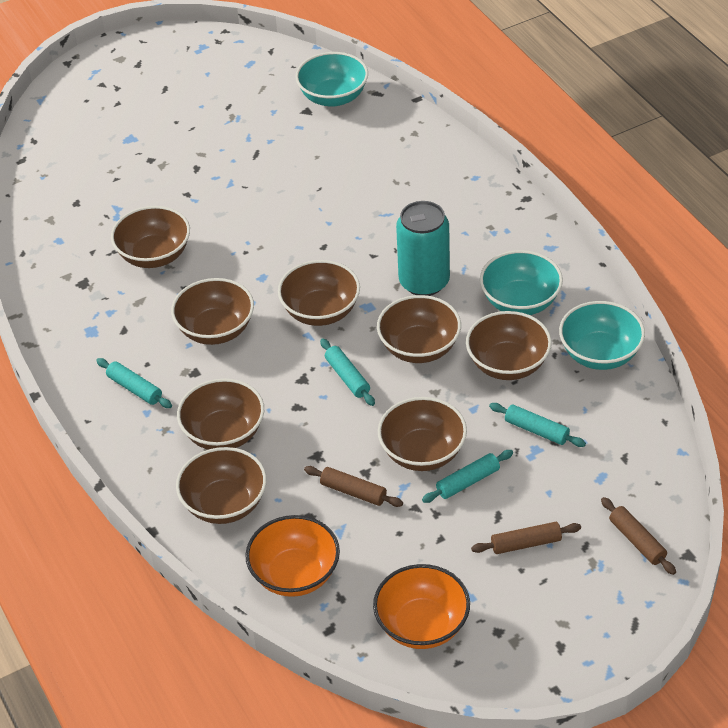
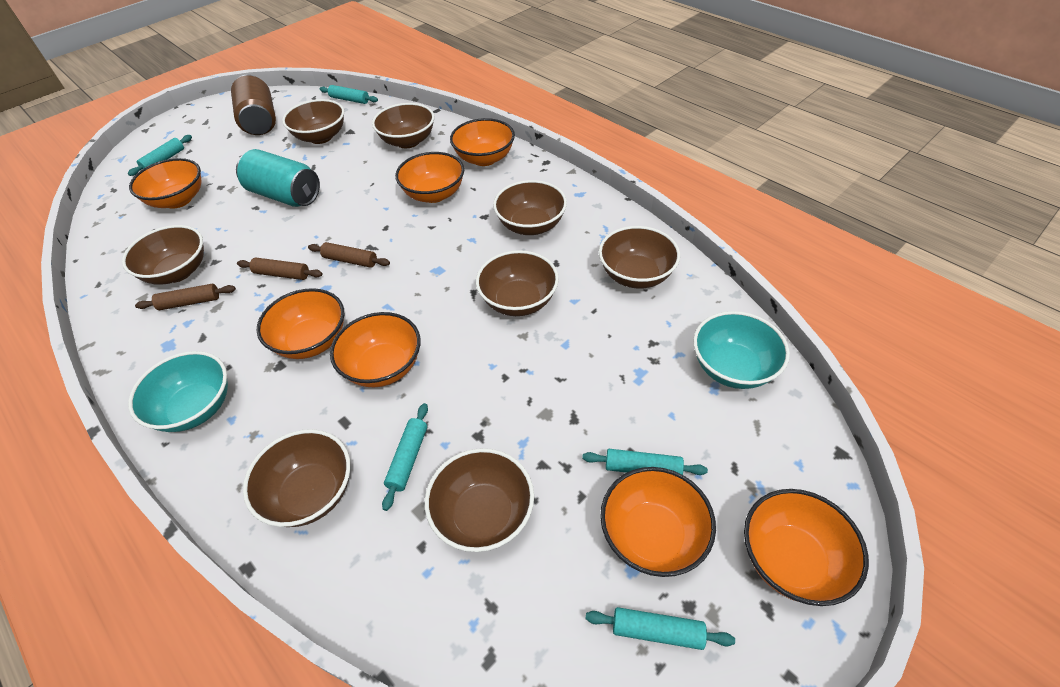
brown can: 0 -> 1
orange bowl: 2 -> 7
turquoise bowl: 3 -> 2
turquoise rolling pin: 4 -> 5

